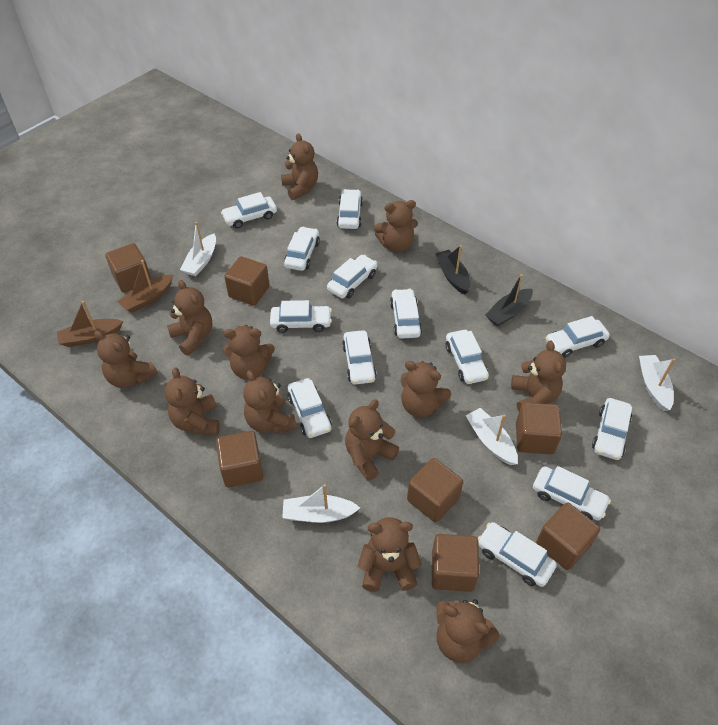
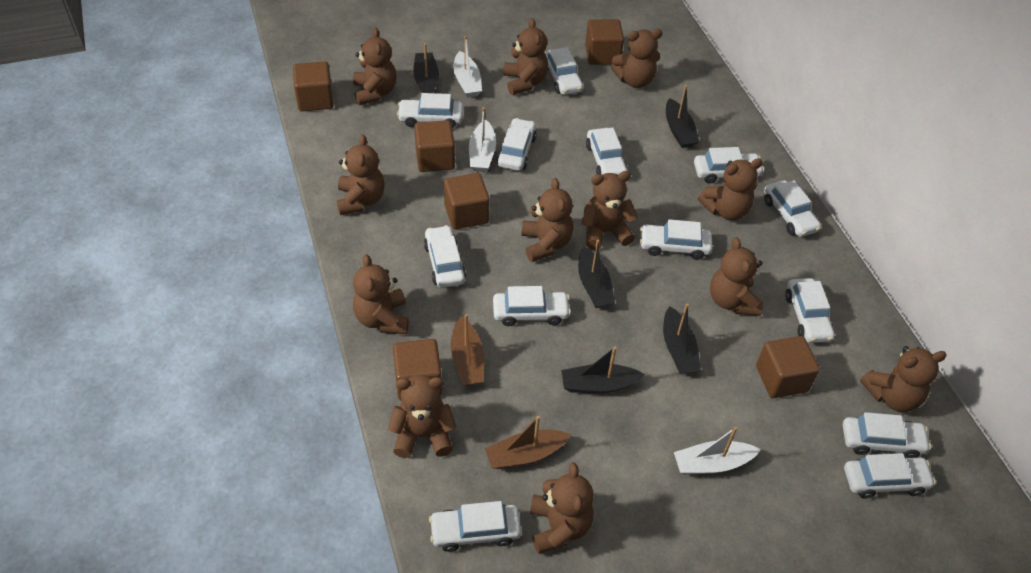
black boat: 2 -> 5
brown cube: 7 -> 6
white boat: 4 -> 3

